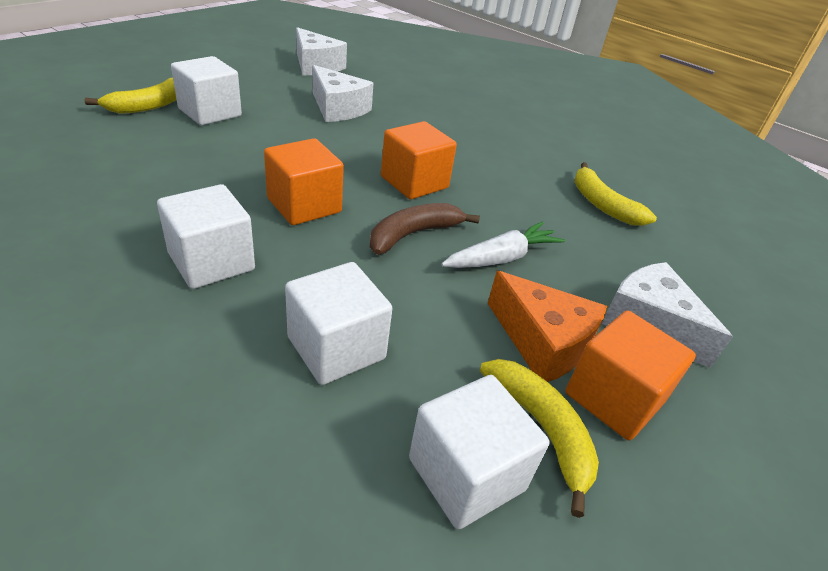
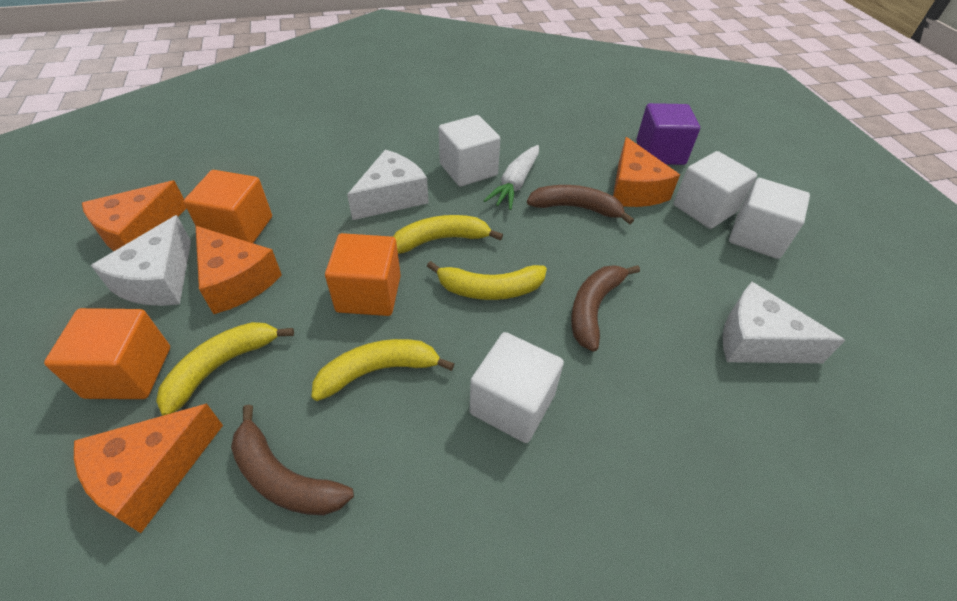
brown banana: 1 -> 3
orange cheese: 1 -> 4
purple cube: 0 -> 1
yellow banana: 3 -> 4

